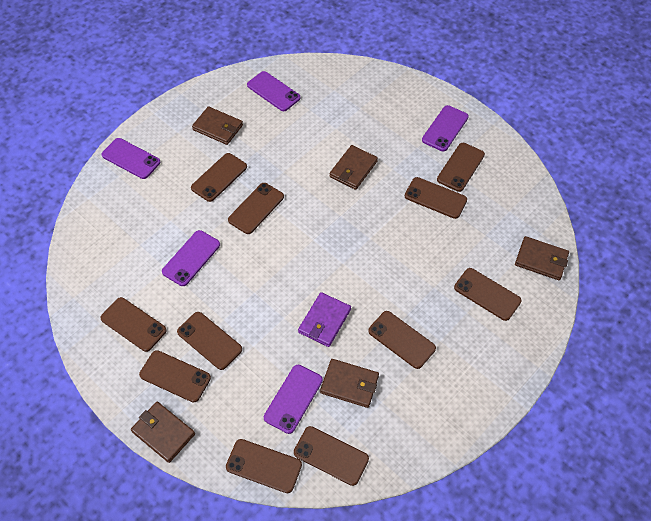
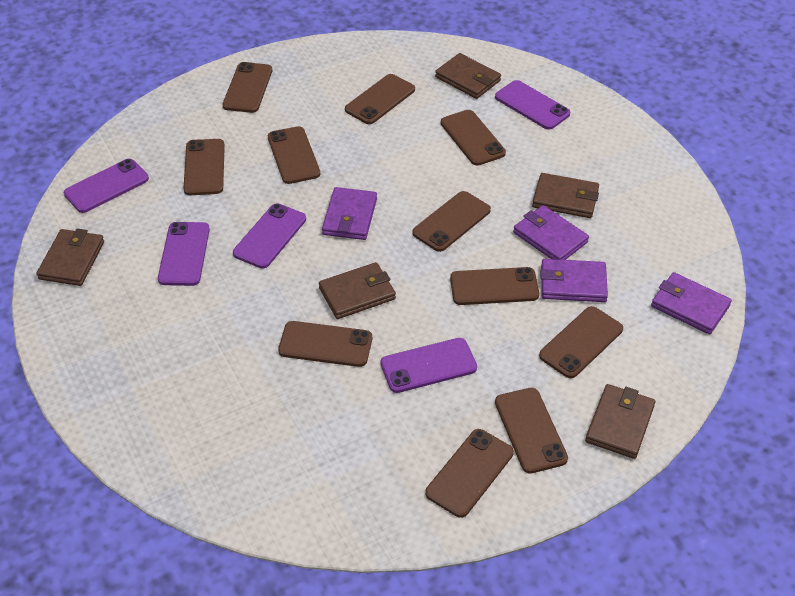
purple wallet: 1 -> 4

